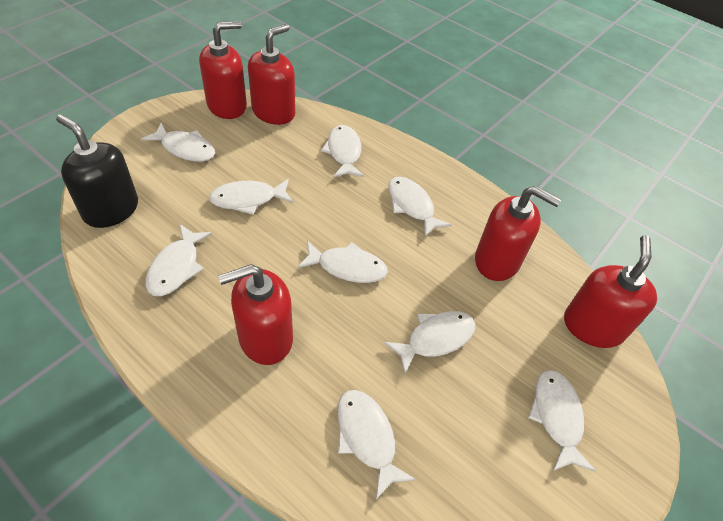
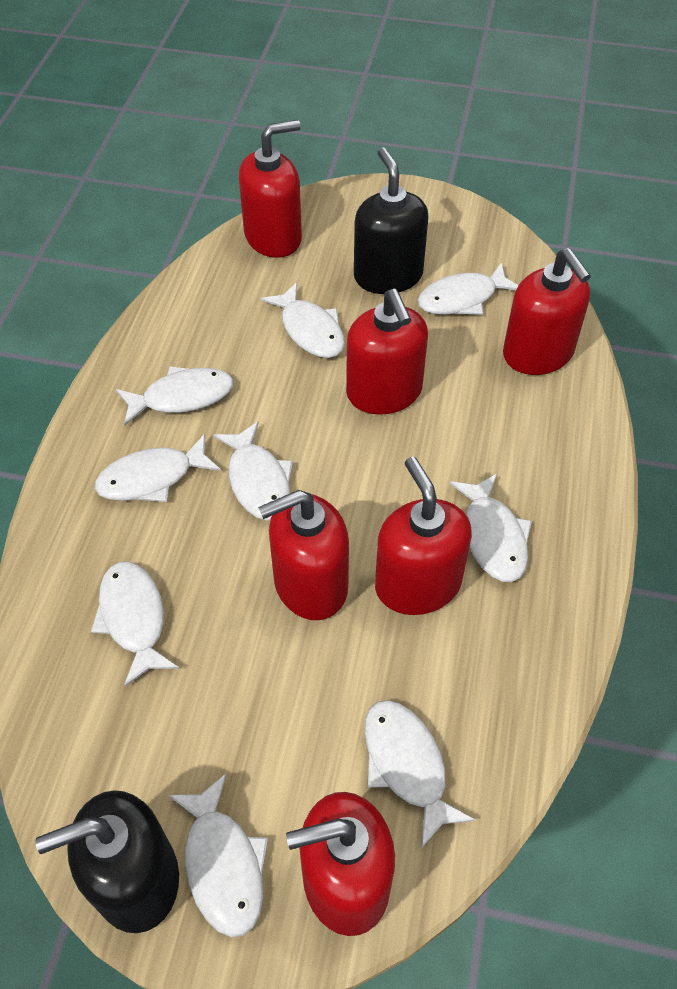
black soap dispenser: 1 -> 2
red soap dispenser: 5 -> 6

